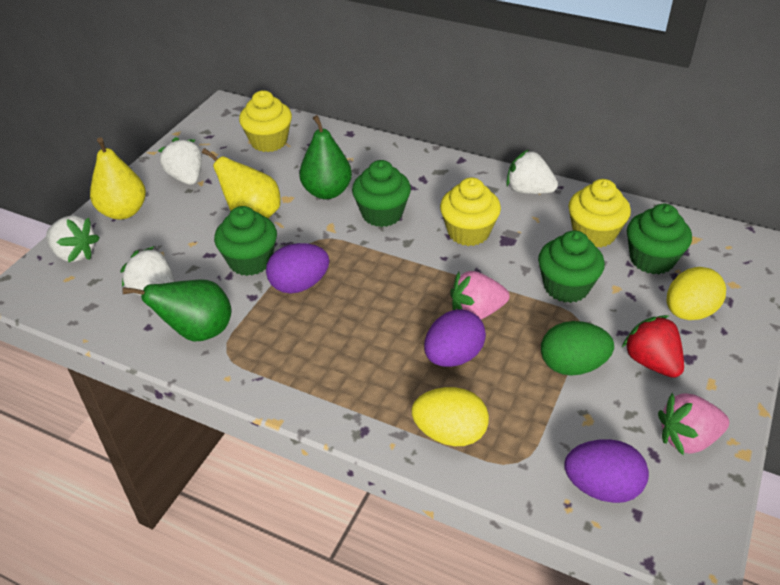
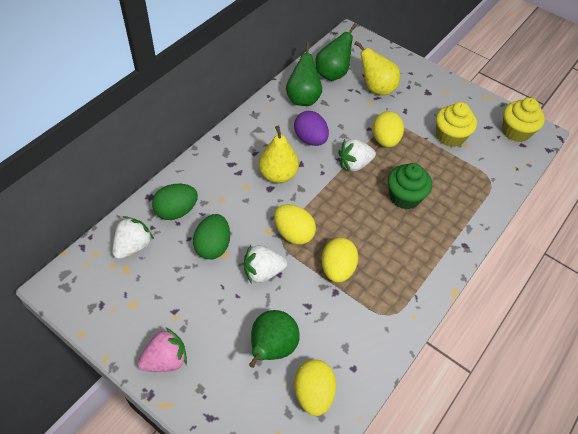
green cupcake: 4 -> 1
green egg: 1 -> 2
green pear: 2 -> 3
pink strawberry: 2 -> 1
purple egg: 3 -> 1
red strawberry: 1 -> 0
white strawberry: 4 -> 3
yellow cupcake: 3 -> 2
yellow egg: 2 -> 4

